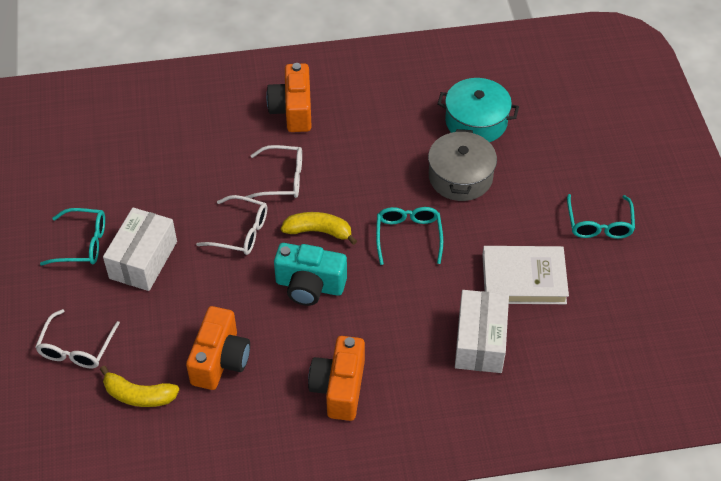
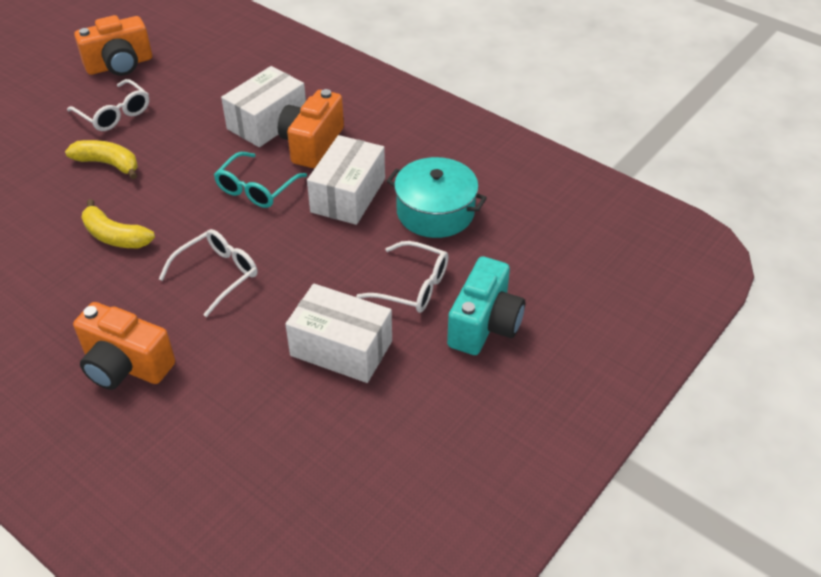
grey pot: 1 -> 0
turquoise glasses: 3 -> 1
white book: 1 -> 0
white box: 2 -> 3

